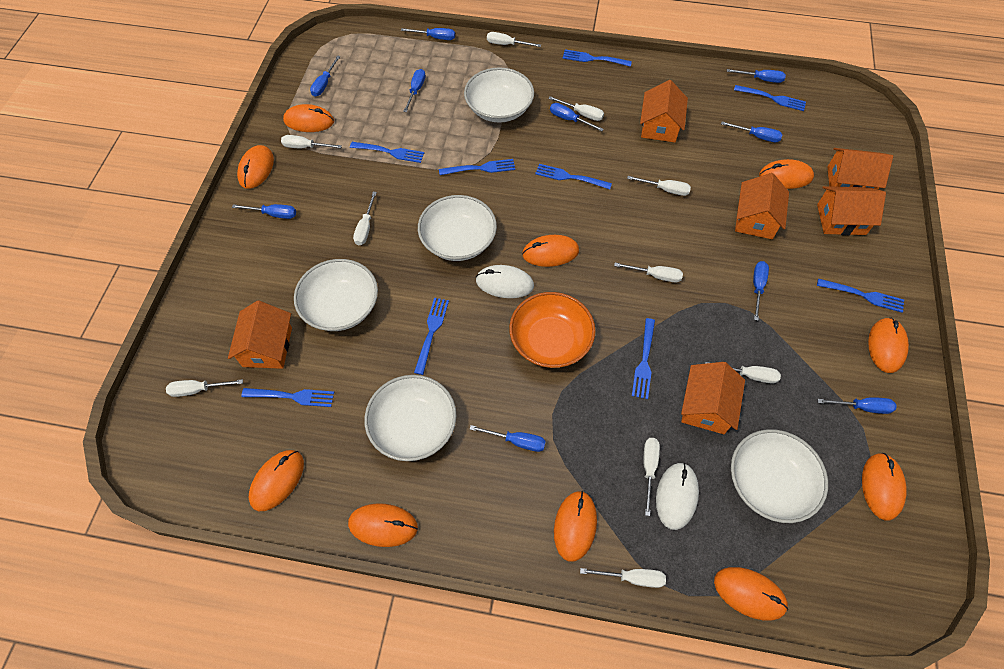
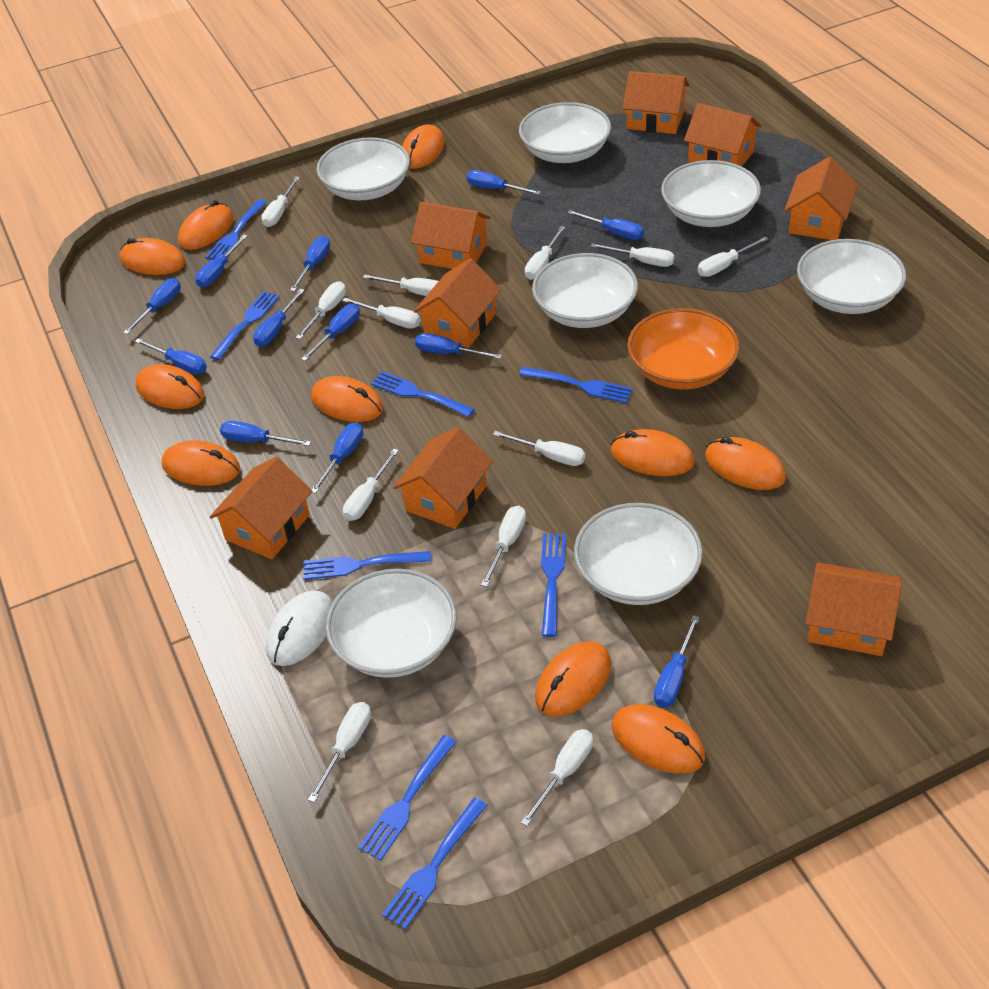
blue fork: 9 -> 8
blue screwdriver: 10 -> 12
orange house: 6 -> 8
white bowl: 5 -> 7
white mouse: 2 -> 1
white screwdriver: 10 -> 12

